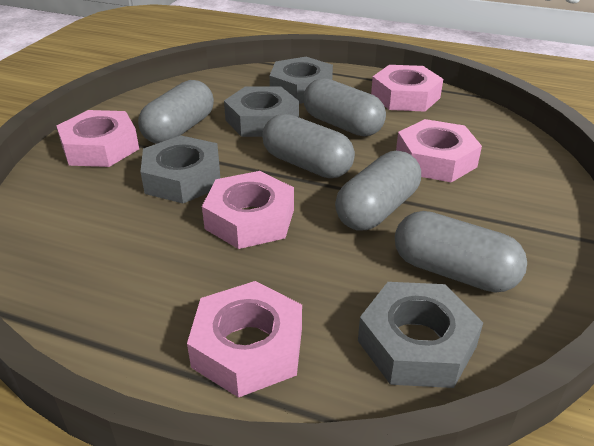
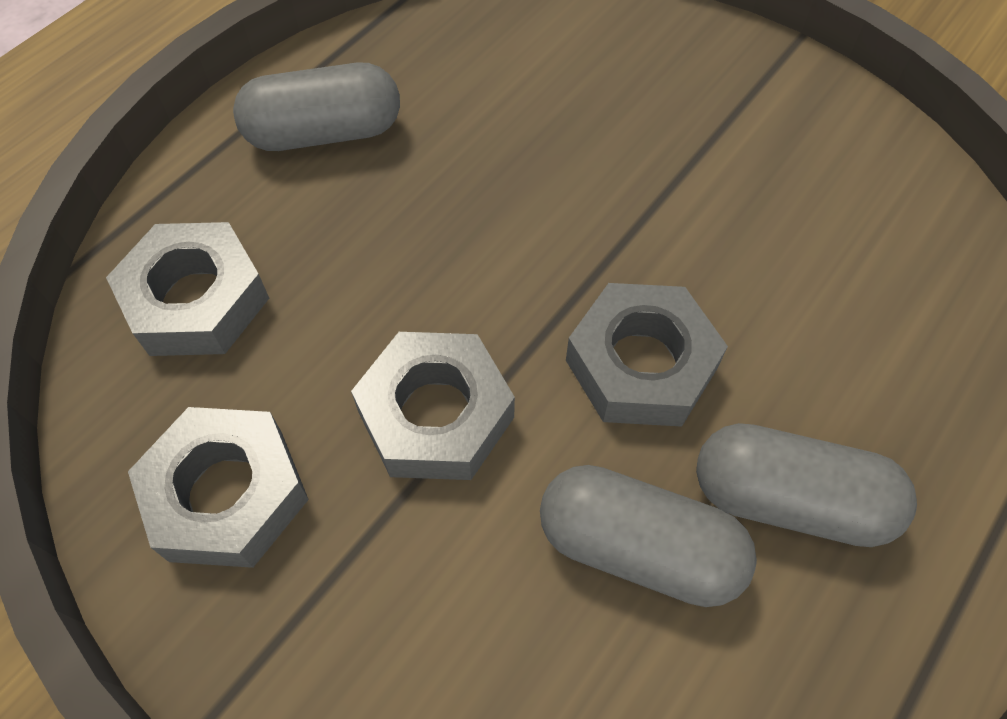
grey capsule: 5 -> 3
pink nut: 5 -> 0

